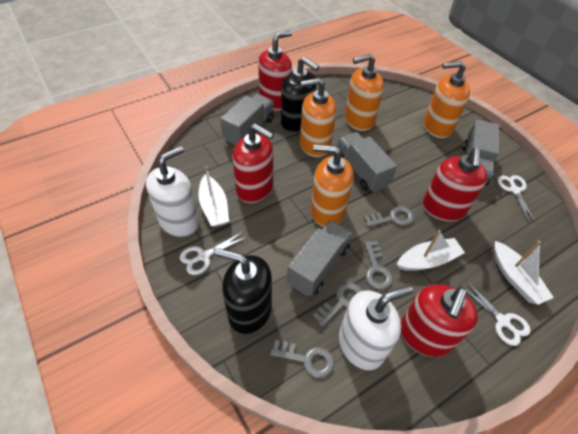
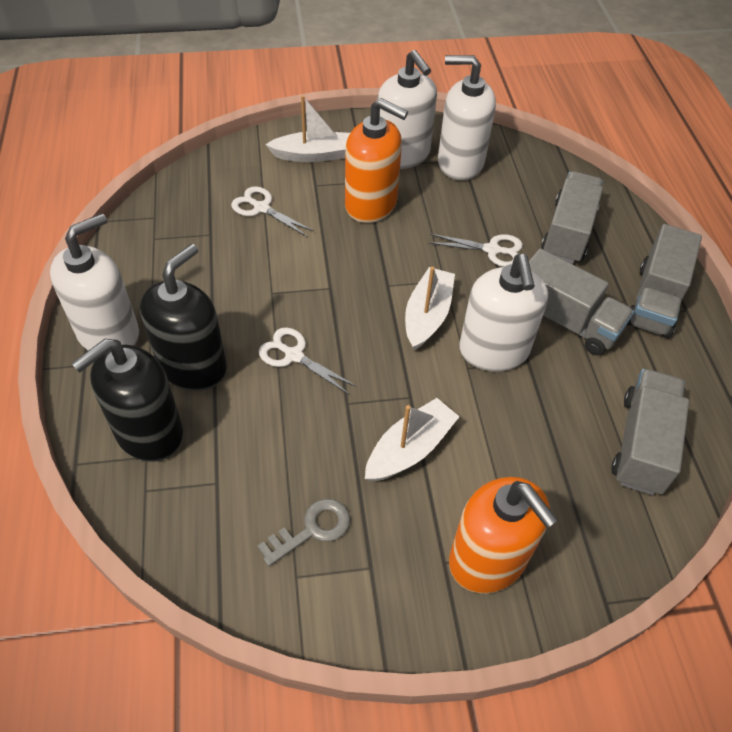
grey key: 4 -> 1
orange soap dispenser: 4 -> 2
red soap dispenser: 4 -> 0
white soap dispenser: 2 -> 4

